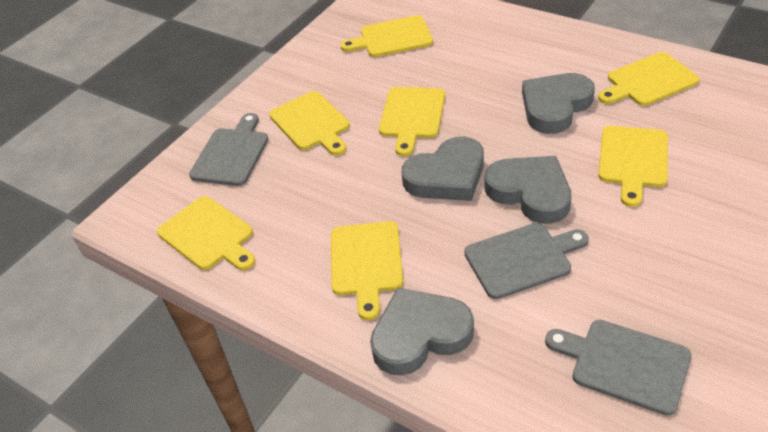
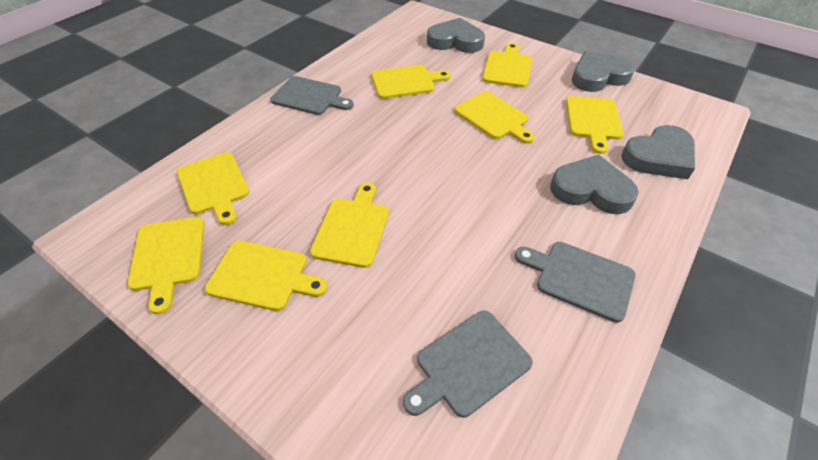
yellow cutting board: 7 -> 8

